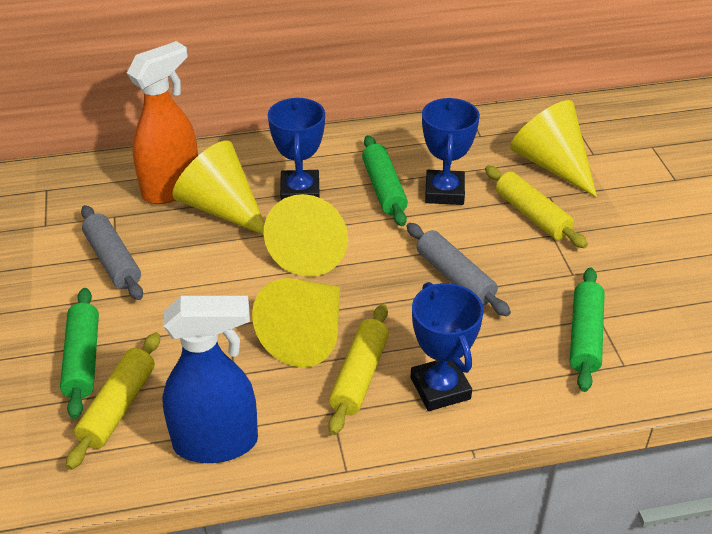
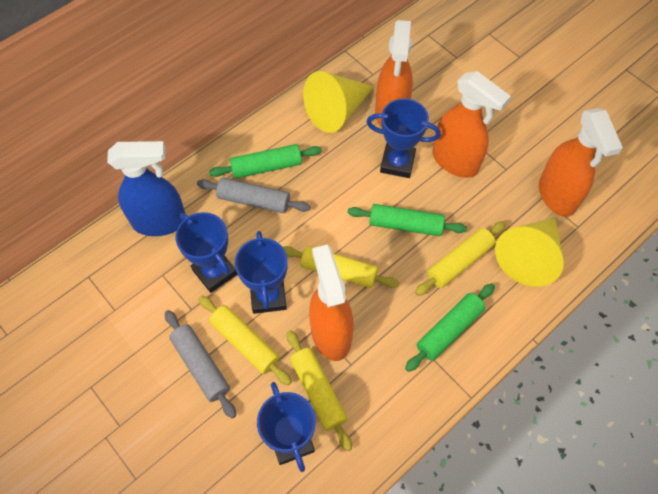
blue trophy: 3 -> 4
orange spray bottle: 1 -> 4
yellow cone: 4 -> 2
yellow rolling pin: 3 -> 4

